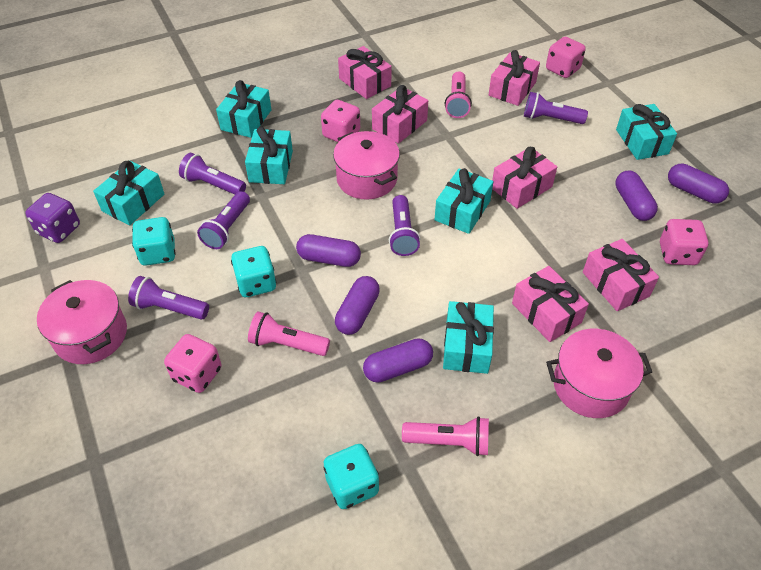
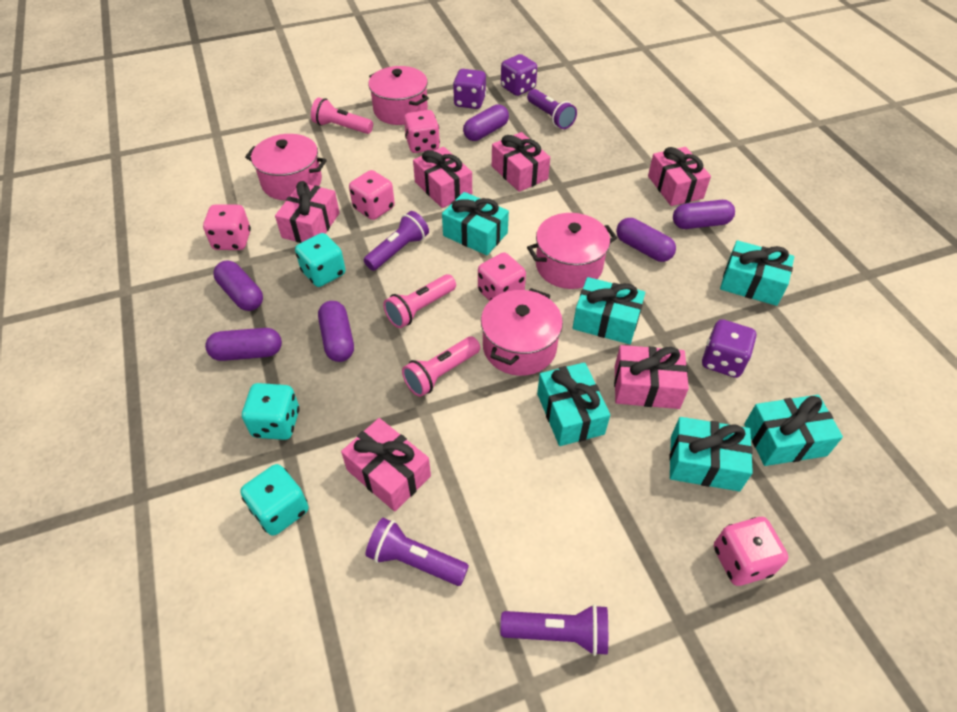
pink dice: 4 -> 5
pink pot: 3 -> 4
purple capsule: 5 -> 6
purple dice: 1 -> 3
purple flashlight: 5 -> 4

